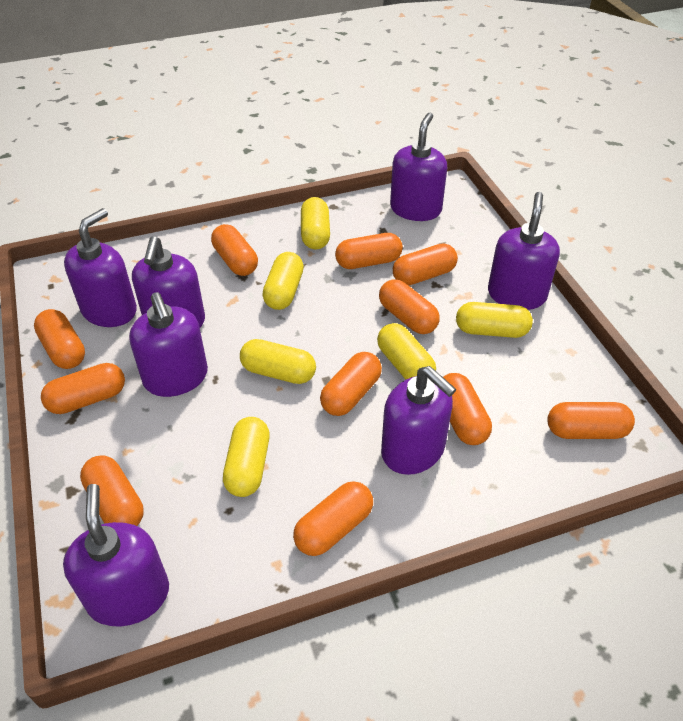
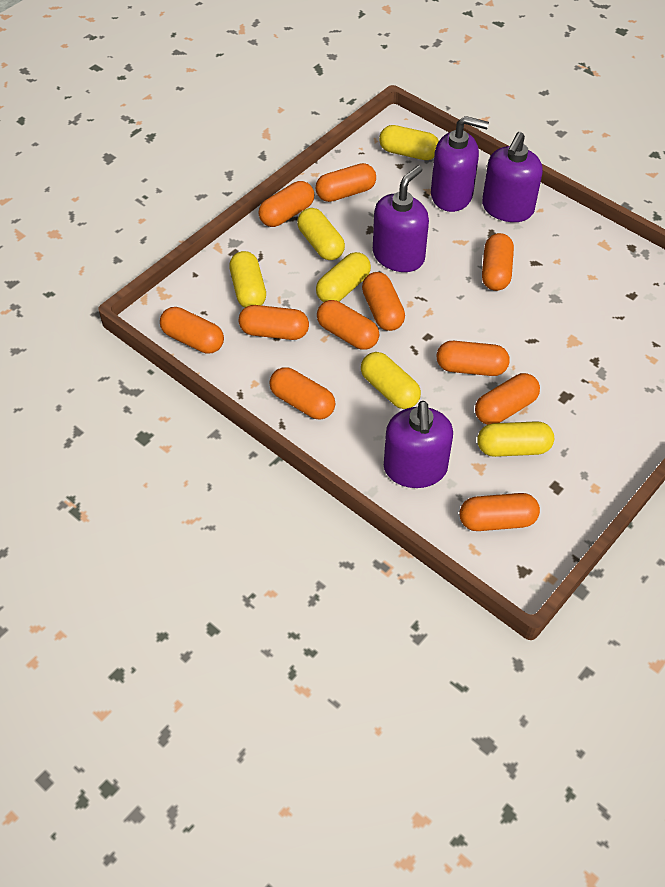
purple soap dispenser: 7 -> 4

